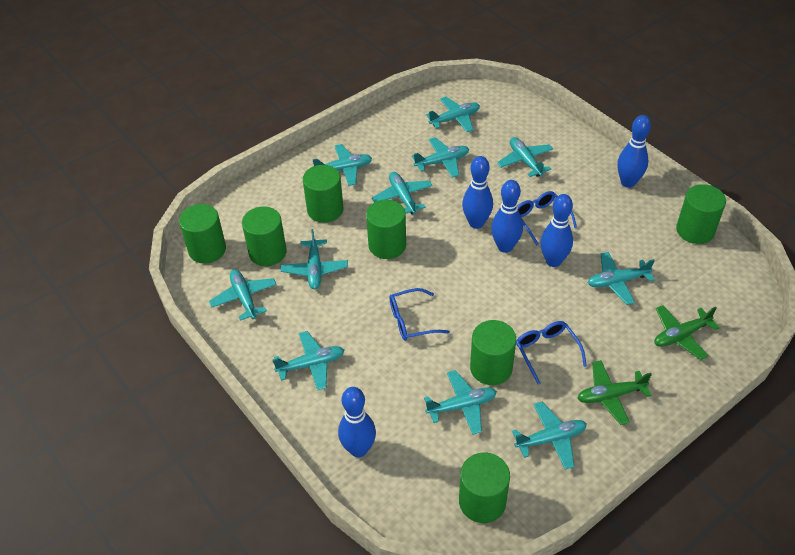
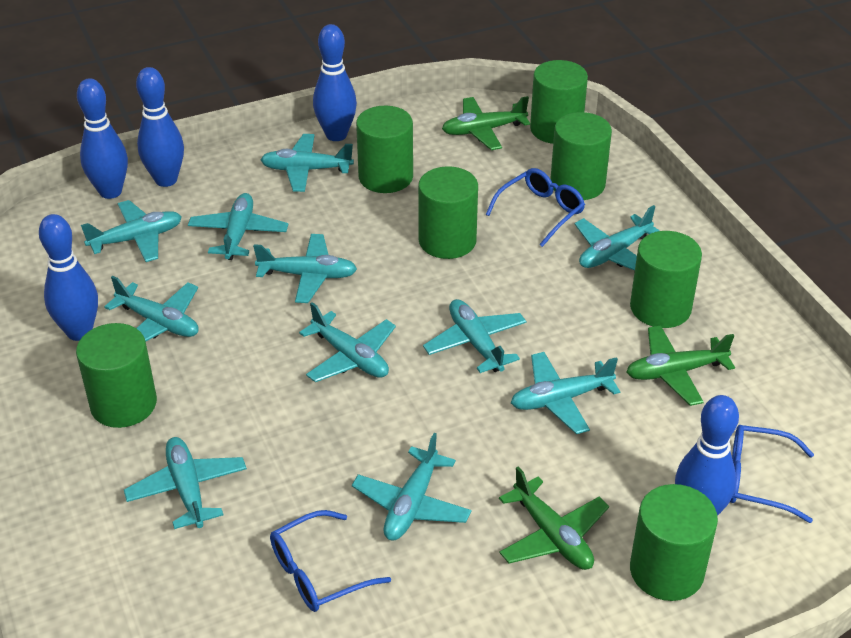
green plane: 2 -> 3

